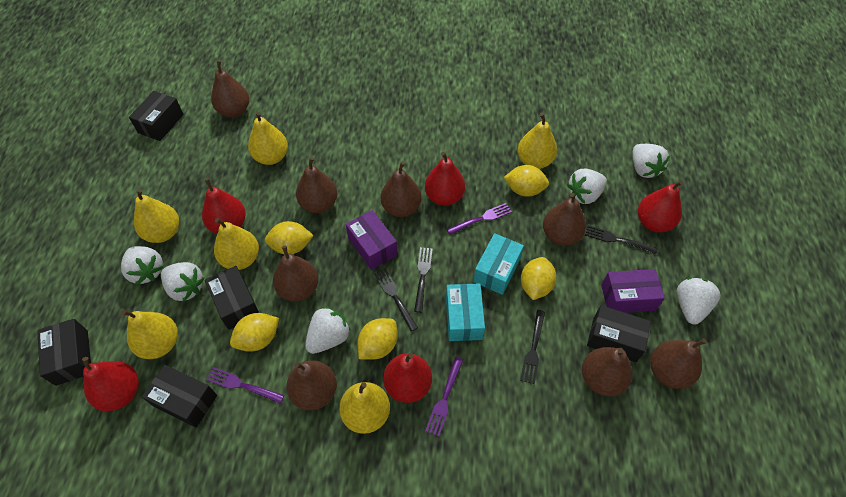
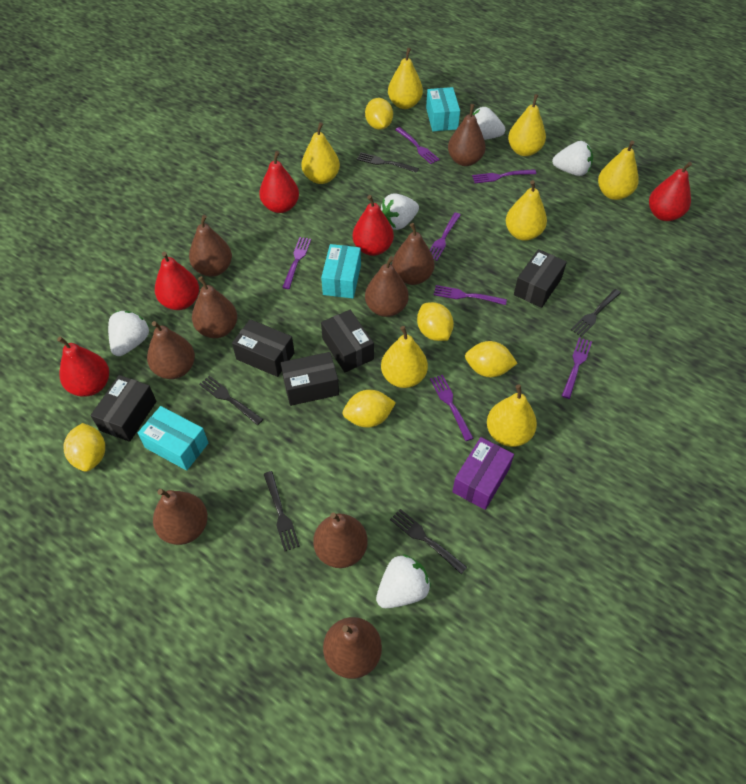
black fork: 4 -> 5
brown pear: 8 -> 9
purple box: 2 -> 1
purple fork: 3 -> 7
turquoise box: 2 -> 3
white strawberry: 6 -> 5
yellow pear: 6 -> 7

